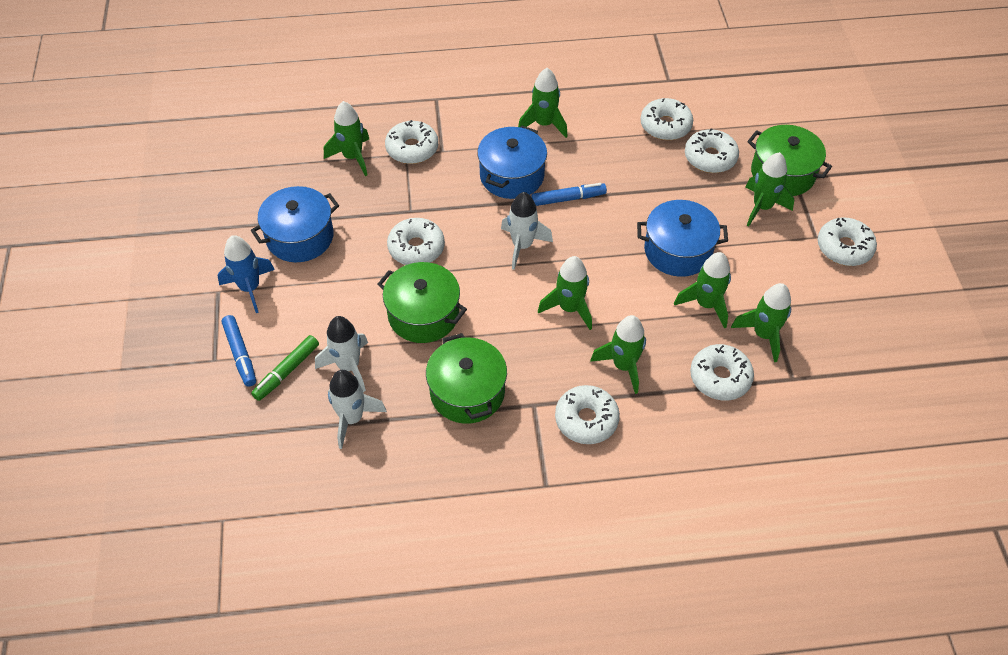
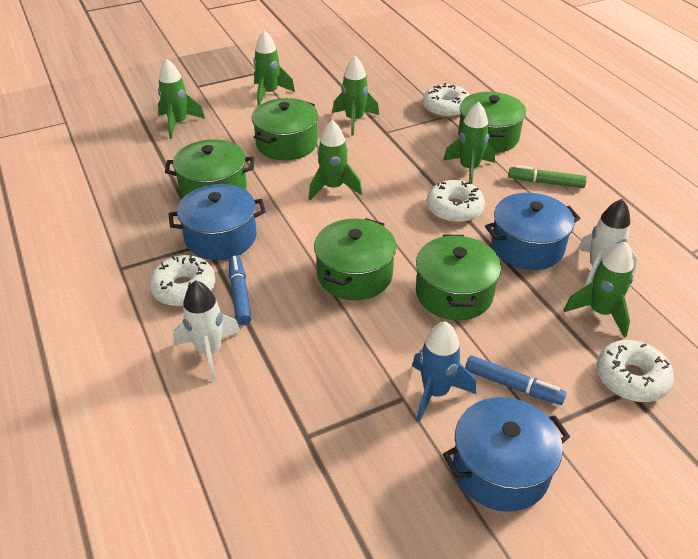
green pot: 3 -> 5
green rocket: 7 -> 6
white donut: 7 -> 4
white rocket: 3 -> 2

